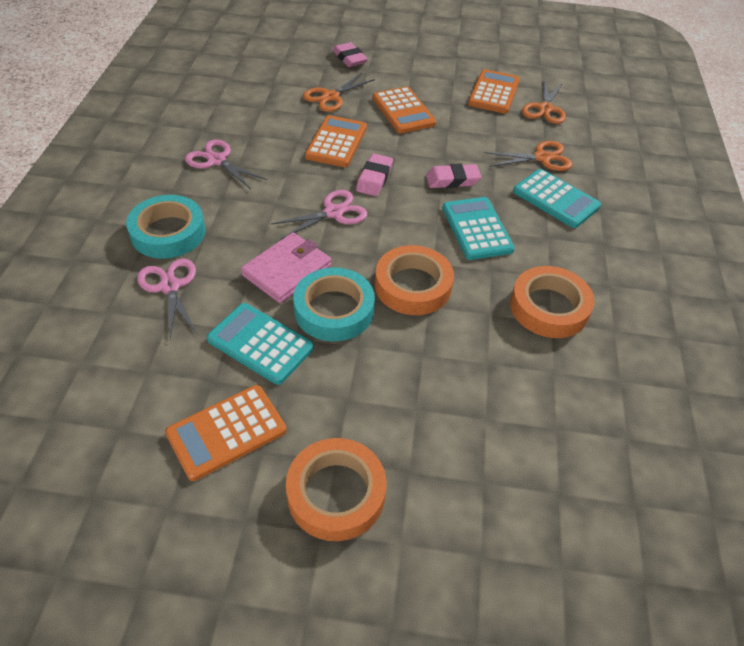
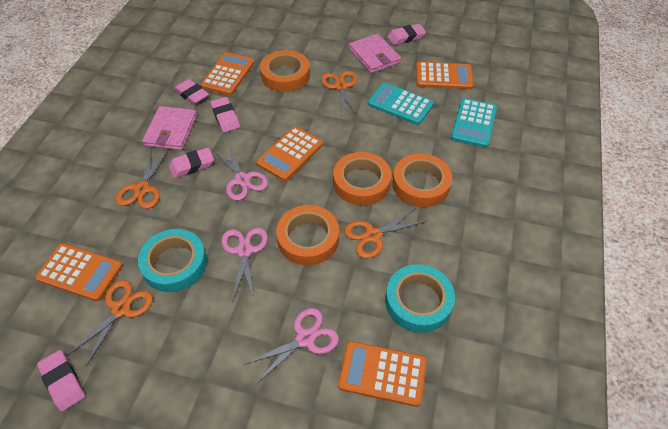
orange calculator: 4 -> 5
orange scissors: 3 -> 4
orange tape: 3 -> 4
pink eraser: 3 -> 5
pink wallet: 1 -> 2
turquoise calculator: 3 -> 2

